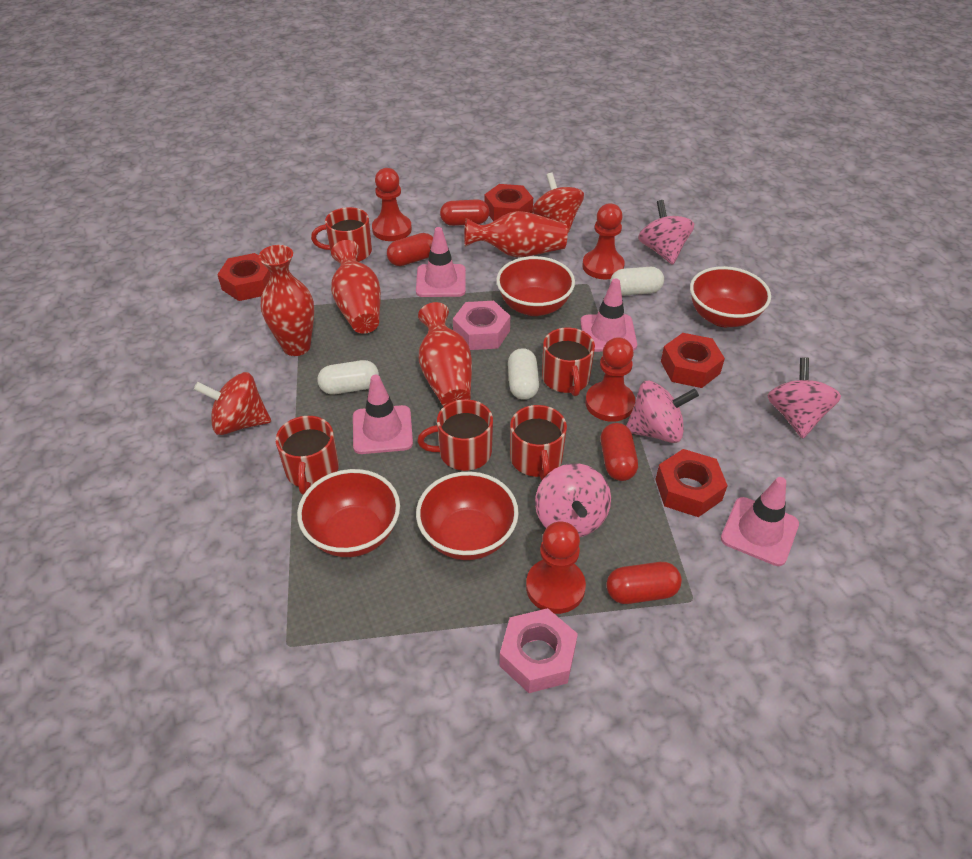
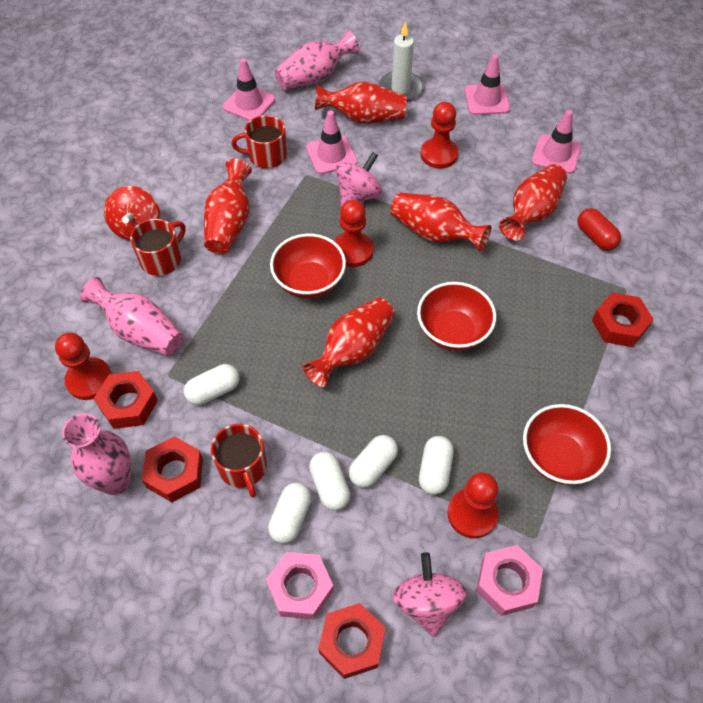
pink spinning top: 4 -> 2
pink vase: 0 -> 3
red bowl: 4 -> 3
red capsule: 4 -> 1
red mug: 5 -> 3
red spinning top: 2 -> 1
red vase: 4 -> 5
white candle: 0 -> 1
white capsule: 3 -> 5

